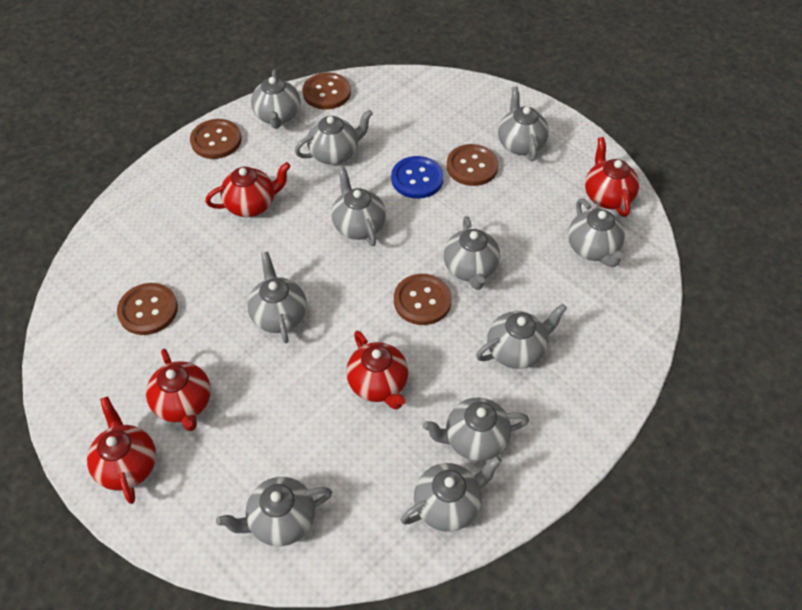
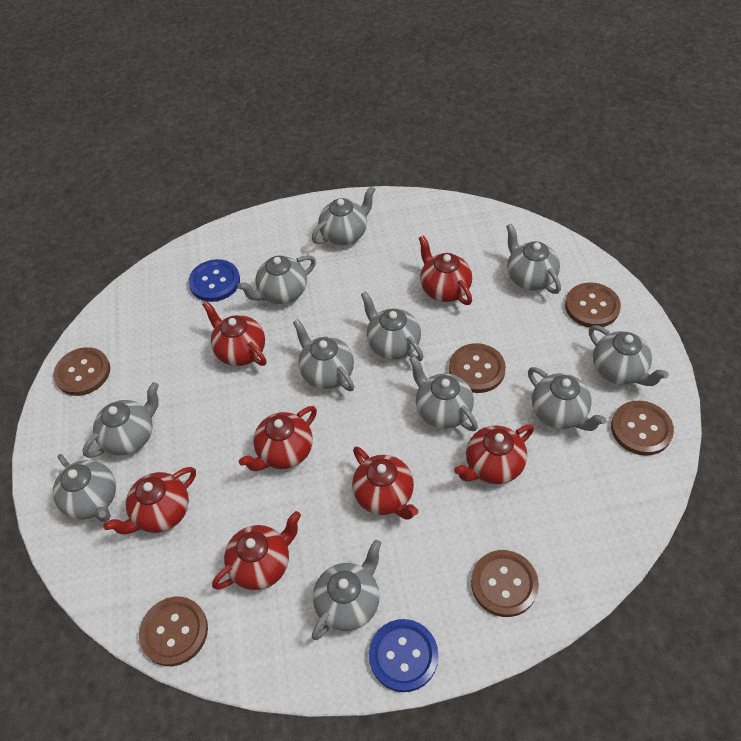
blue button: 1 -> 2
brown button: 5 -> 6
red teapot: 5 -> 7

